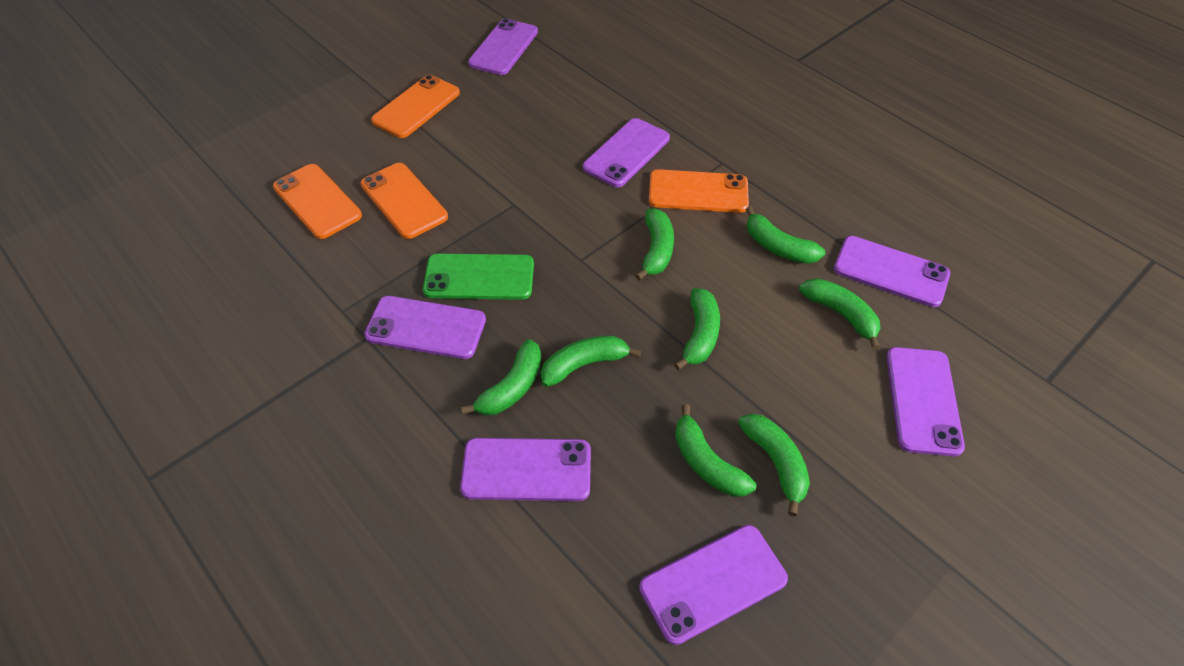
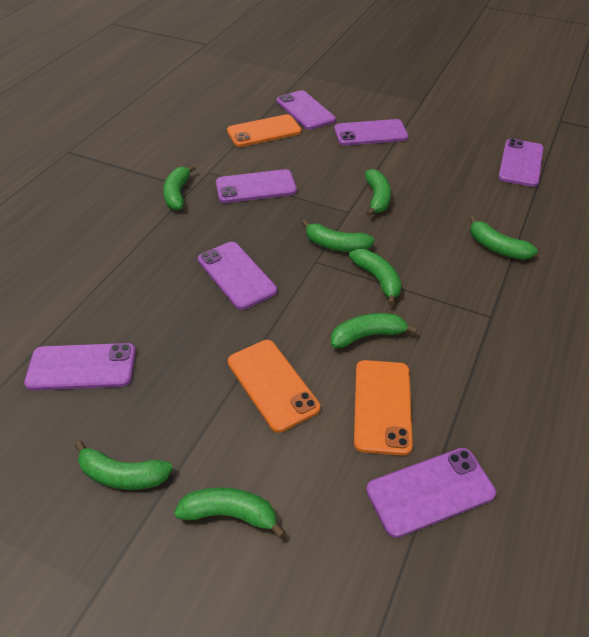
green phone: 1 -> 0
orange phone: 4 -> 3

